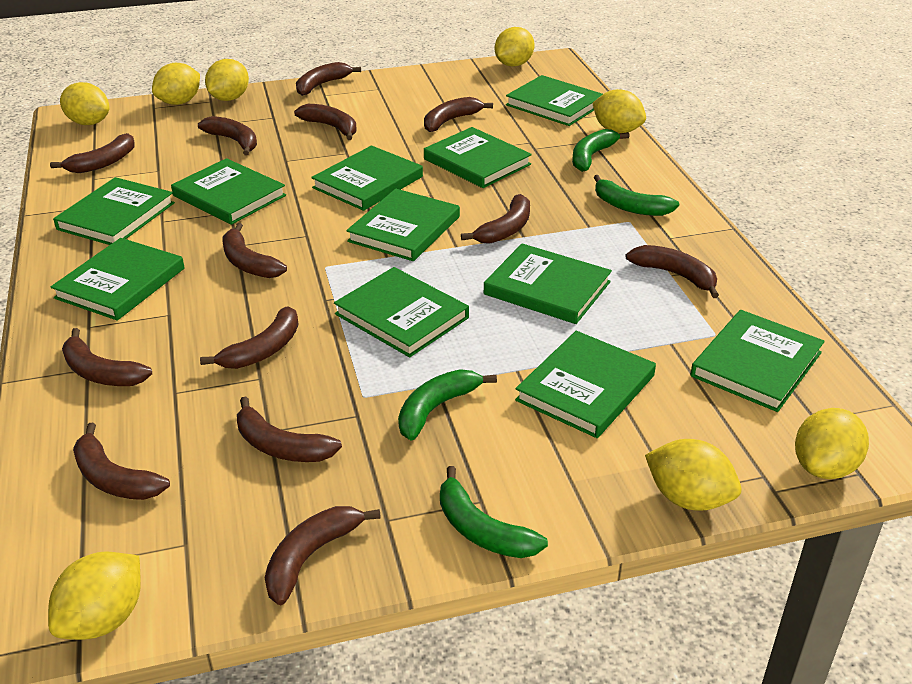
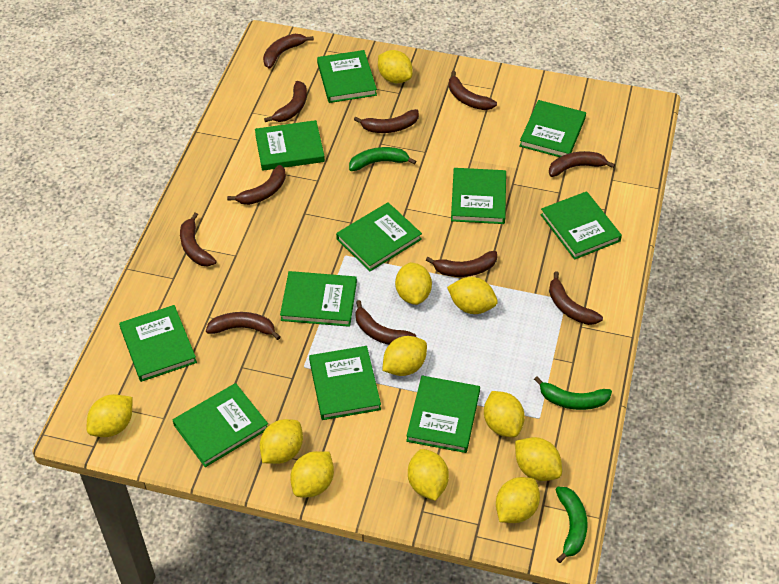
brown banana: 13 -> 11
green banana: 4 -> 3
yellow lemon: 8 -> 11

